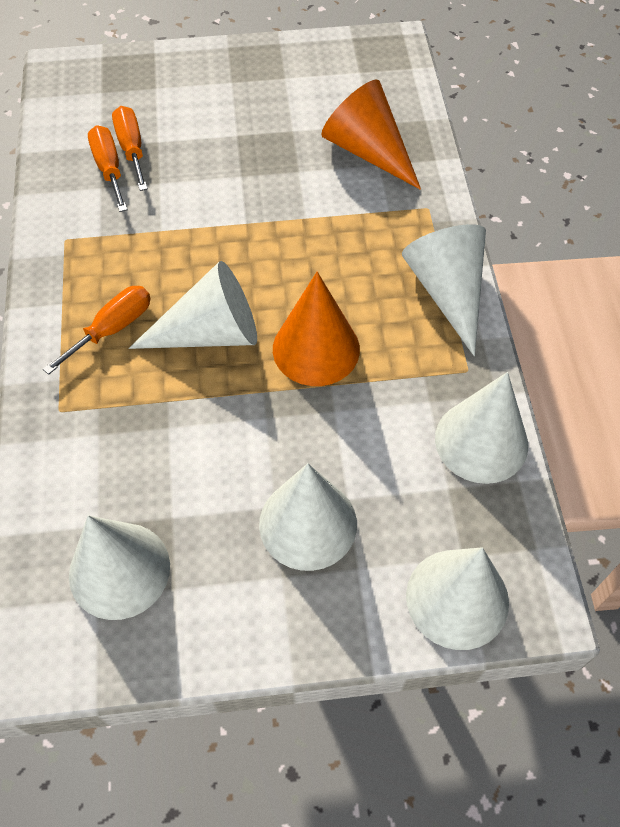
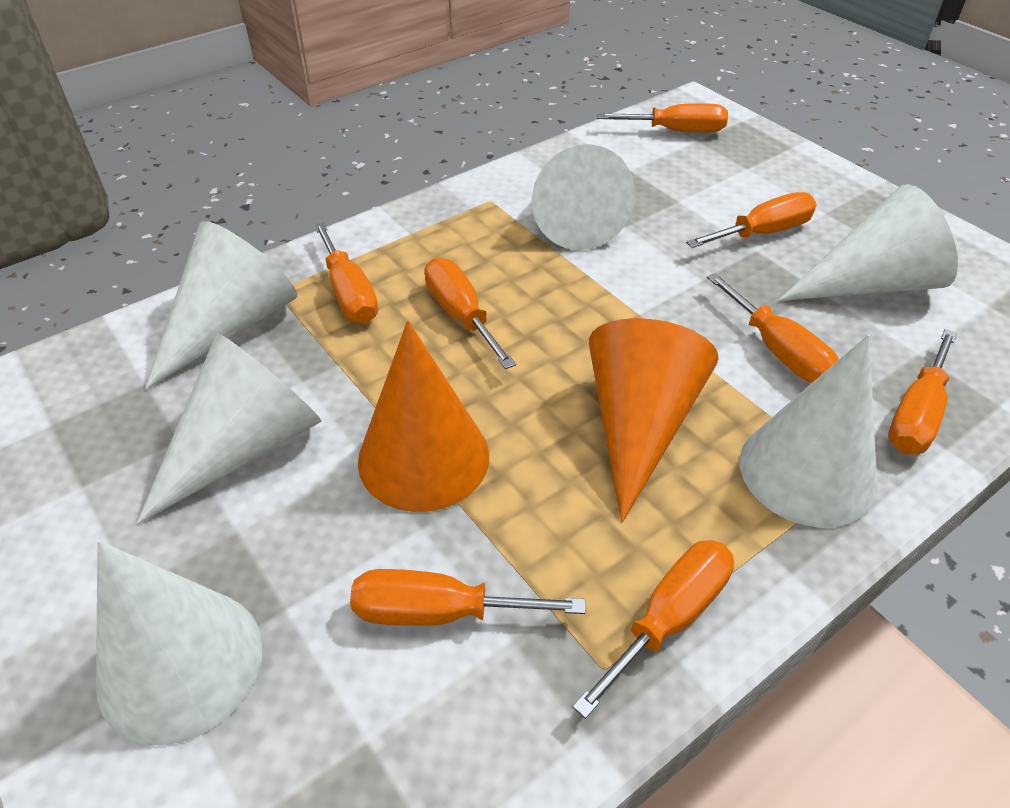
orange screwdriver: 3 -> 8

